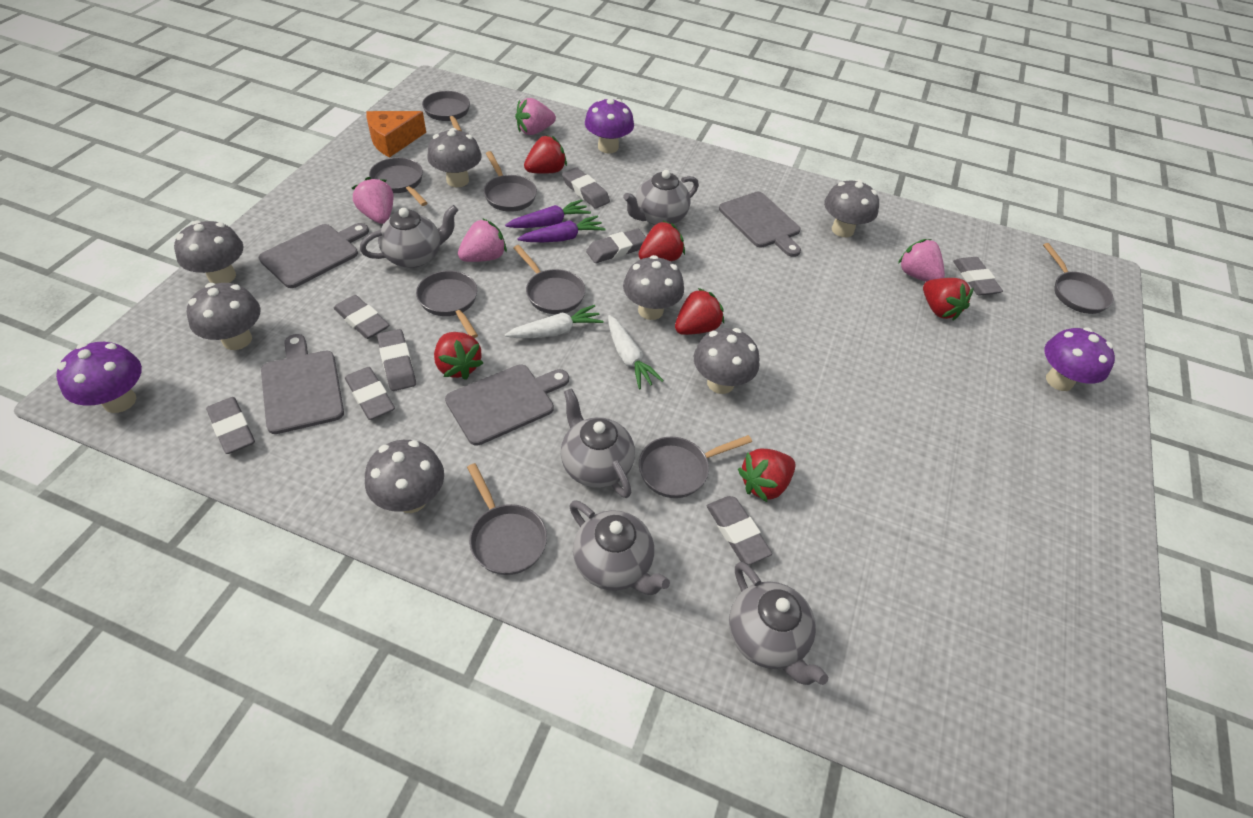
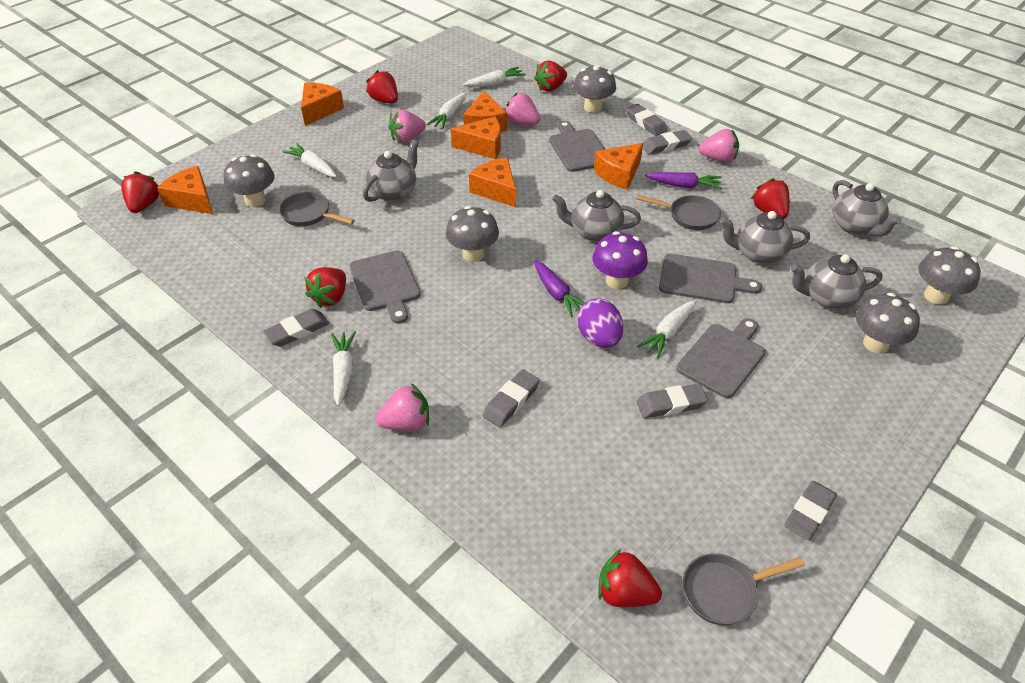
grey eraser: 8 -> 6
grey mushroom: 7 -> 5
grey pan: 8 -> 3
orange cheese: 1 -> 6
purple egg: 0 -> 1
purple mushroom: 3 -> 1
white carrot: 2 -> 5

